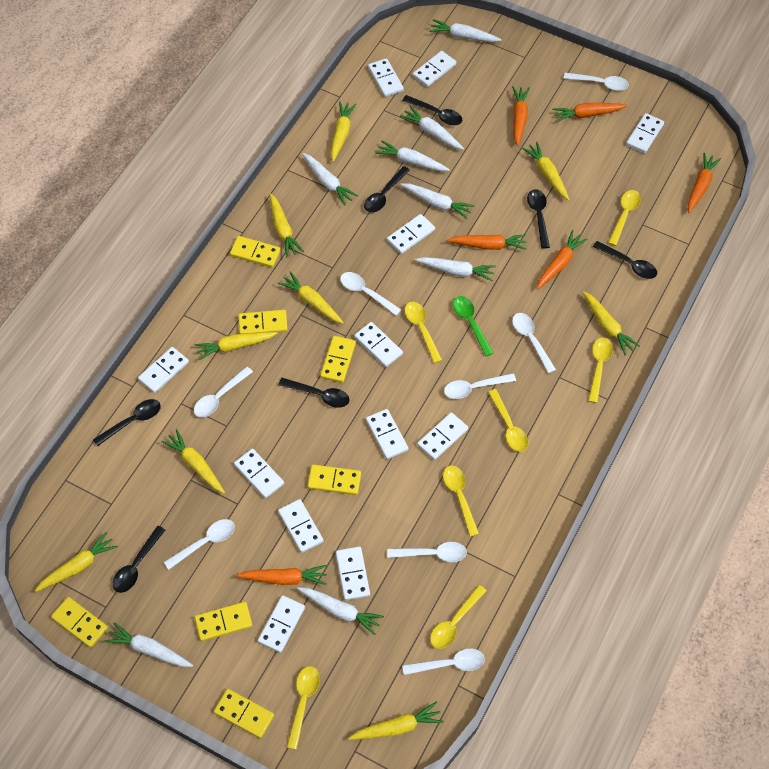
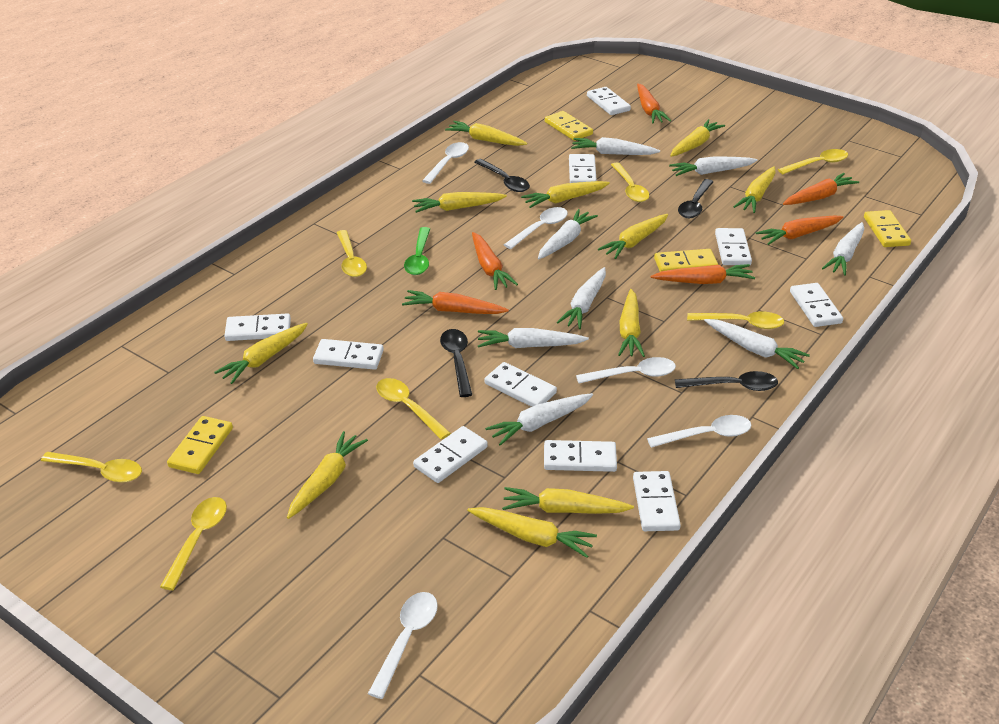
black spoon: 7 -> 4
white domino: 12 -> 10
white spoon: 8 -> 5
yellow carrot: 9 -> 11
yellow domino: 7 -> 4

